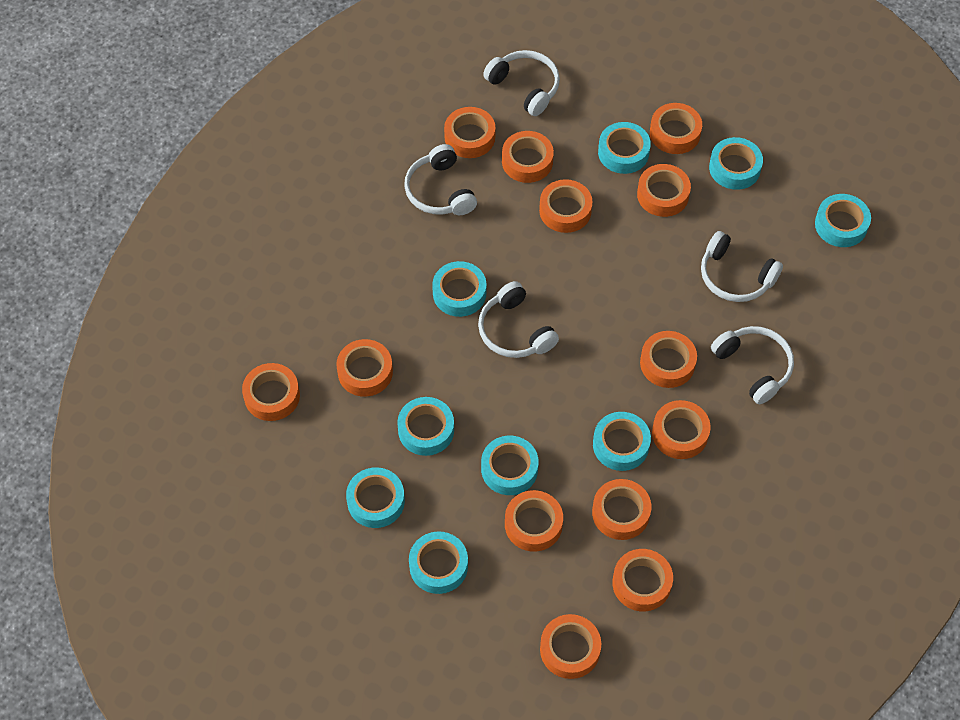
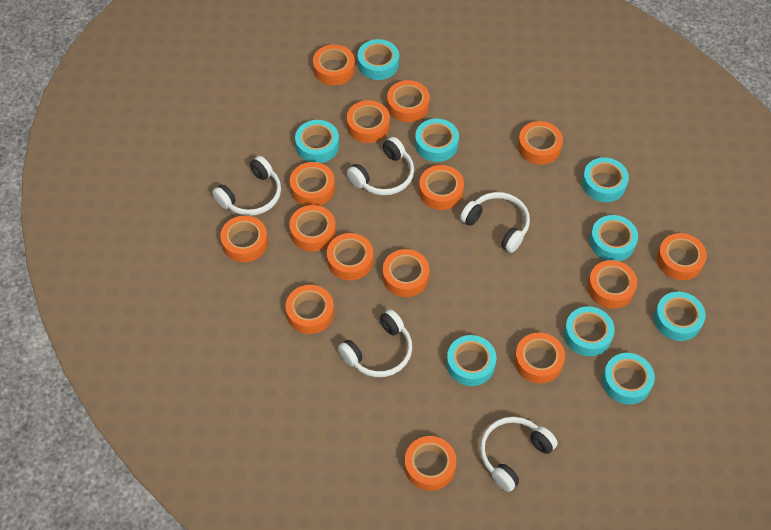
orange tape: 13 -> 15

